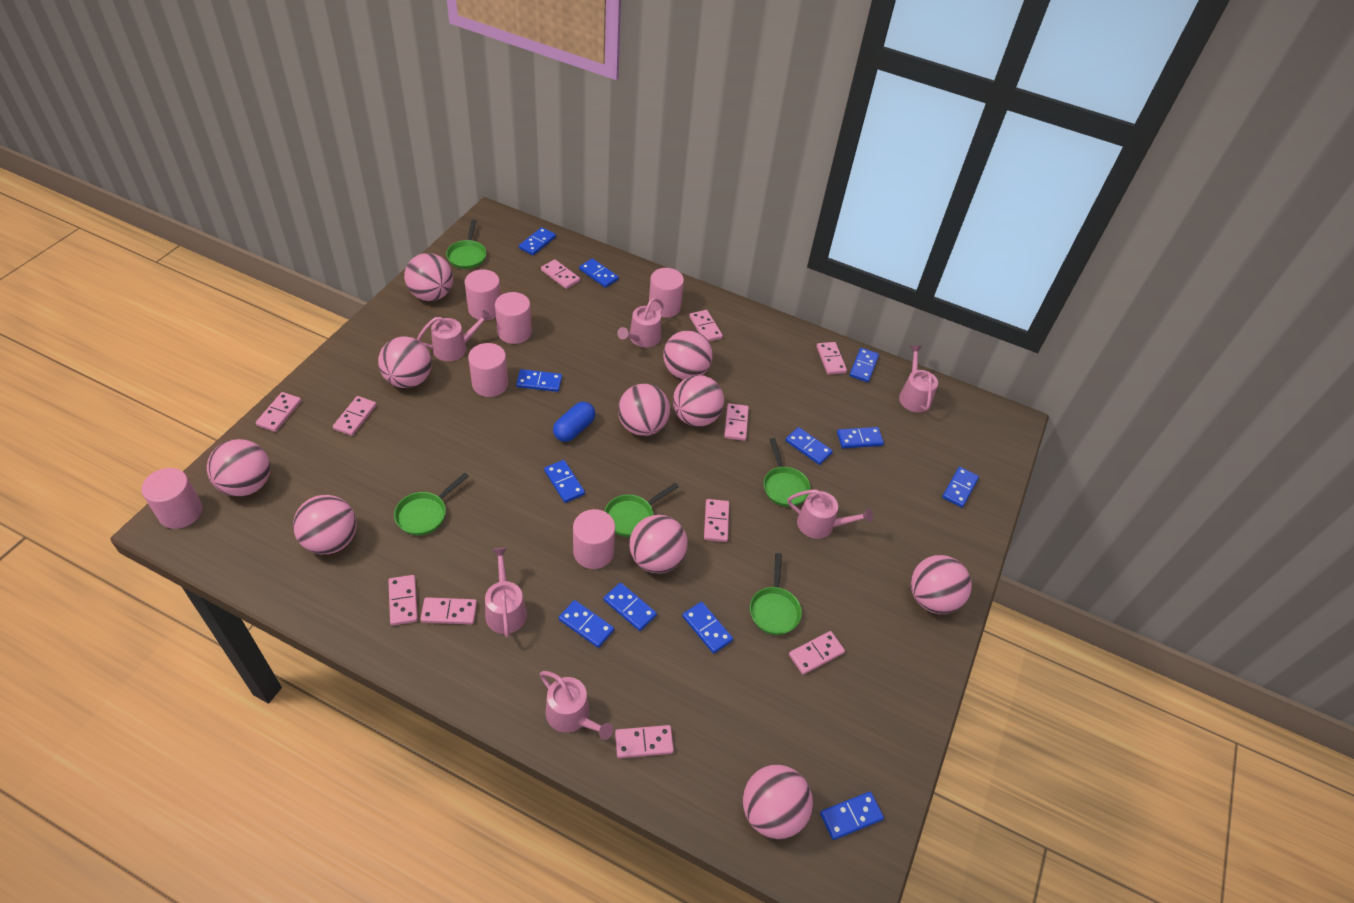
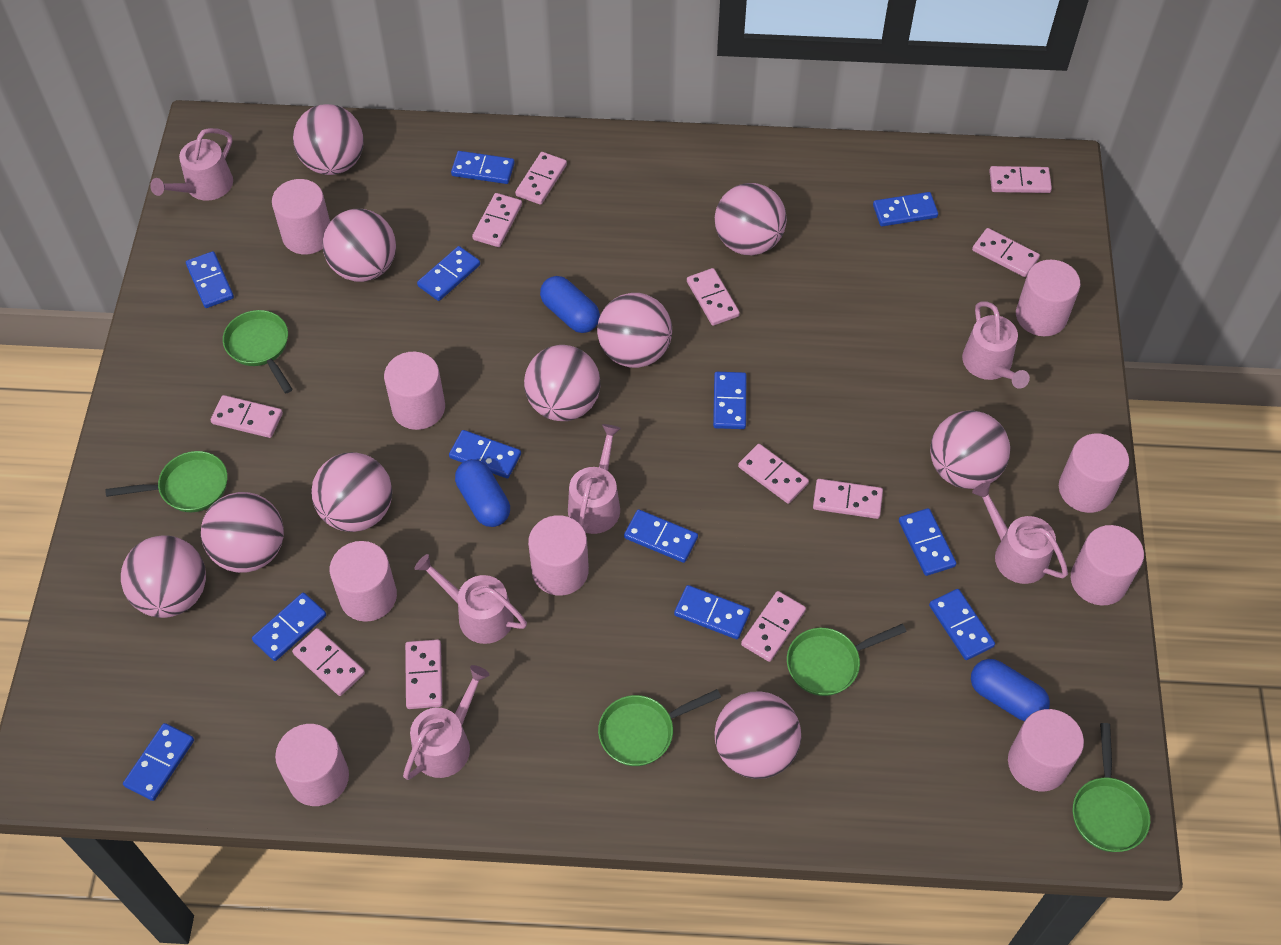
blue capsule: 1 -> 3
pink cylinder: 6 -> 9

